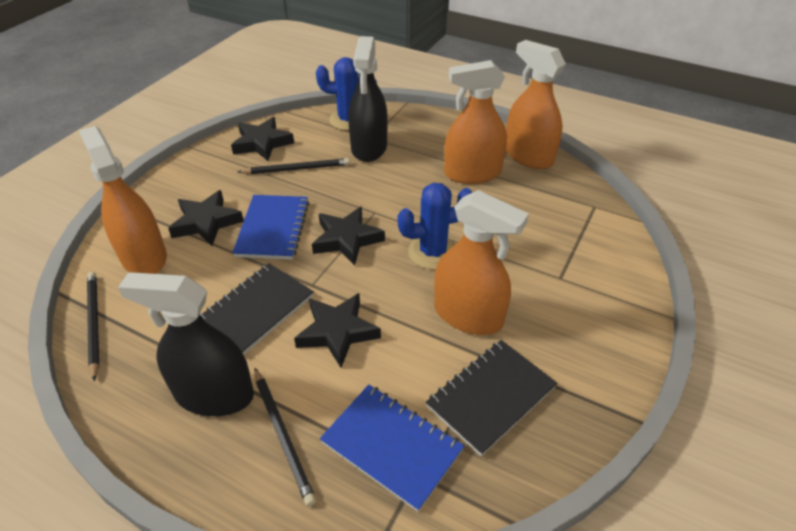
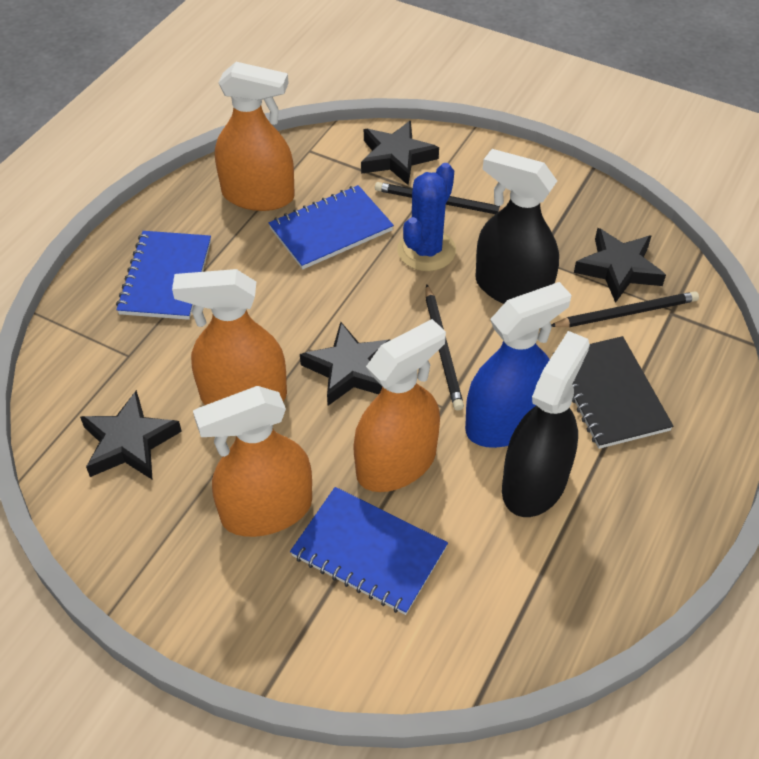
black notebook: 2 -> 1
blue cactus: 2 -> 1
blue notebook: 2 -> 3
blue spray bottle: 0 -> 1

